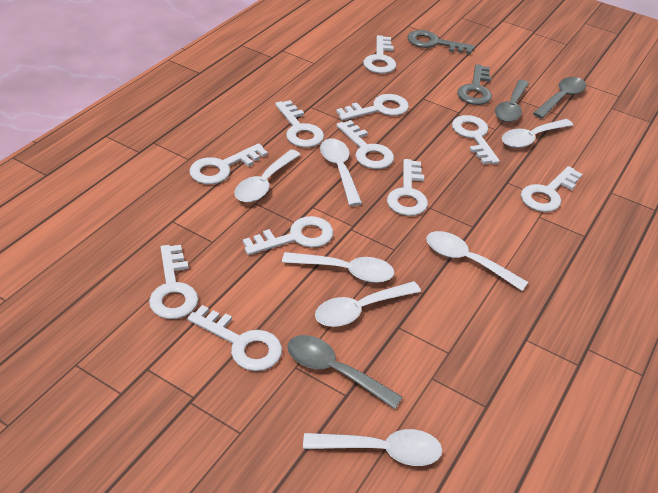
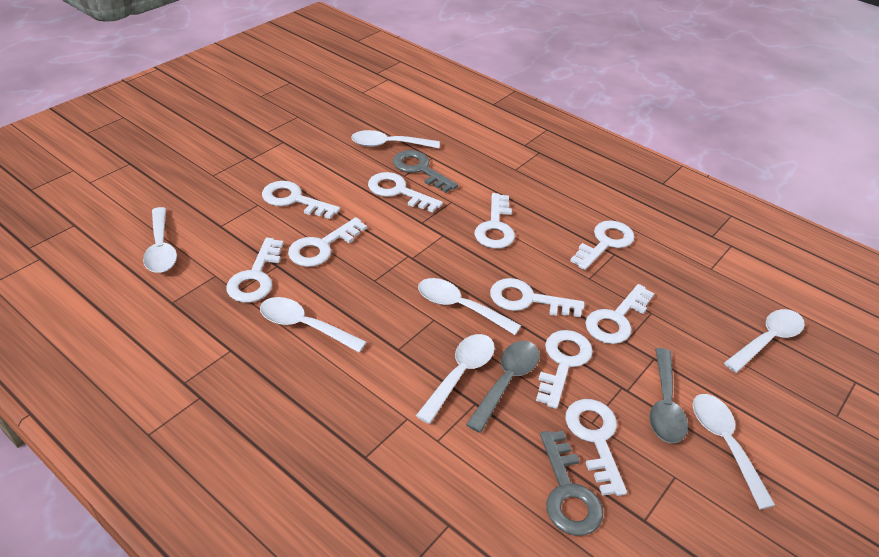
grey spoon: 3 -> 2
white key: 11 -> 10

